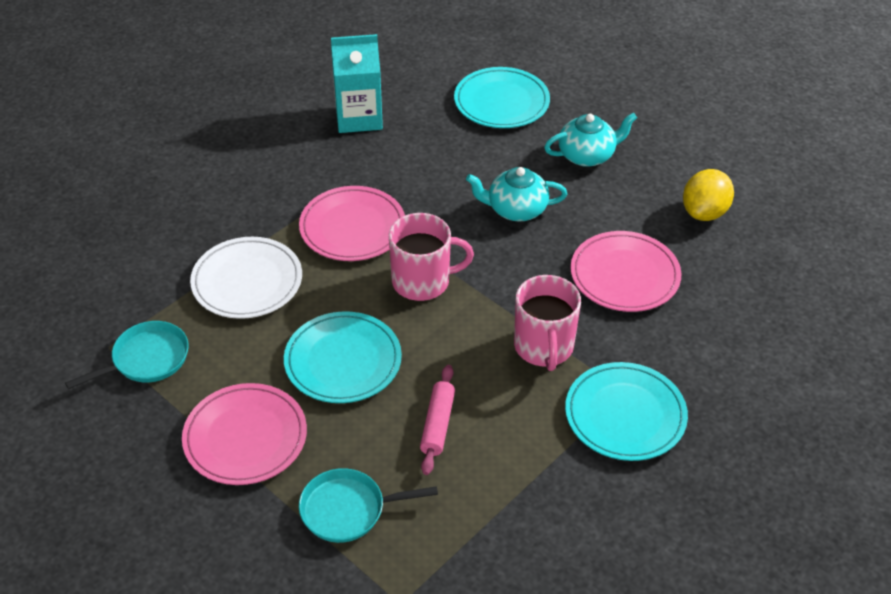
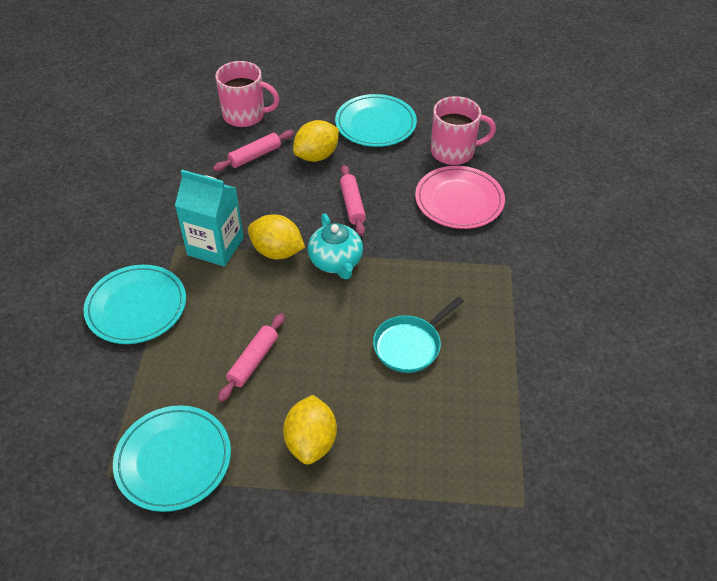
pink plate: 3 -> 1
pink rolling pin: 1 -> 3
turquoise pan: 2 -> 1
turquoise teapot: 2 -> 1
white plate: 1 -> 0
yellow lemon: 1 -> 3

